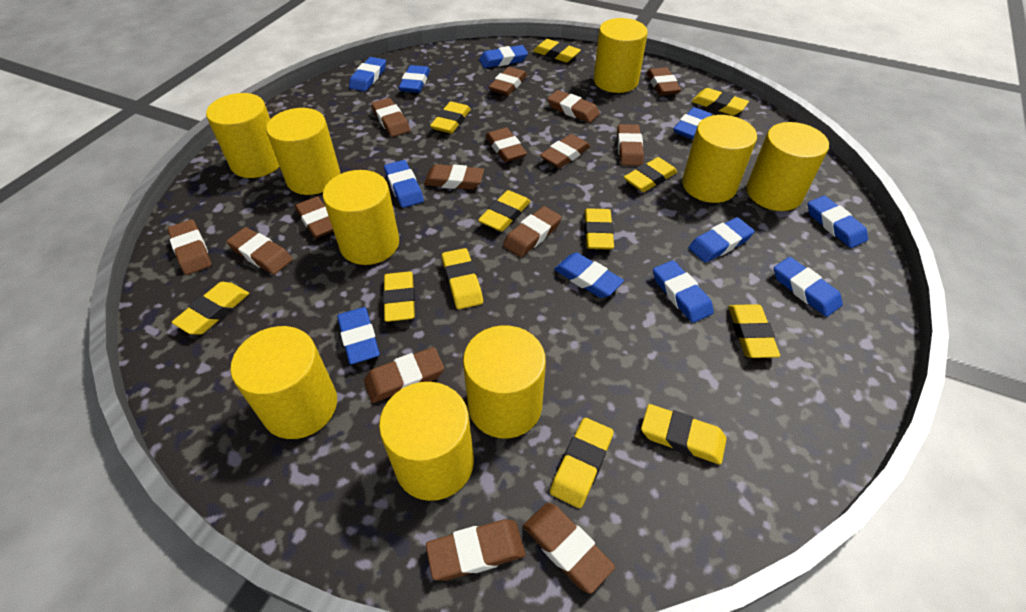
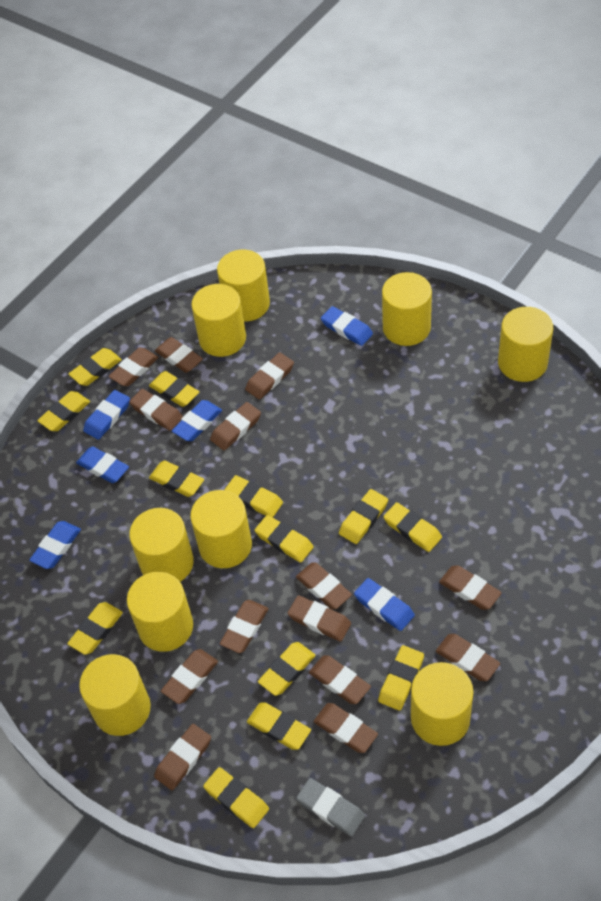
blue eraser: 11 -> 6
brown eraser: 15 -> 14
grey eraser: 0 -> 1
yellow eraser: 12 -> 13

